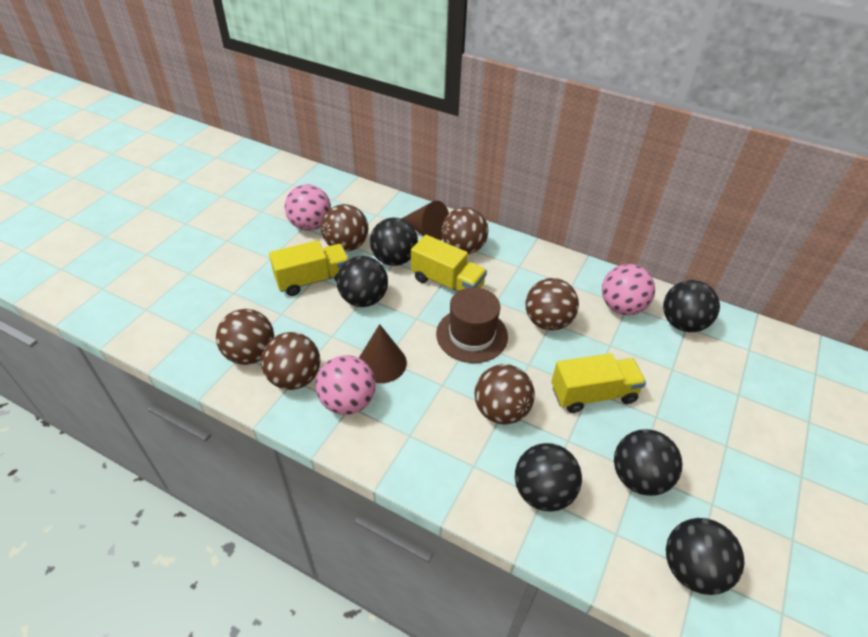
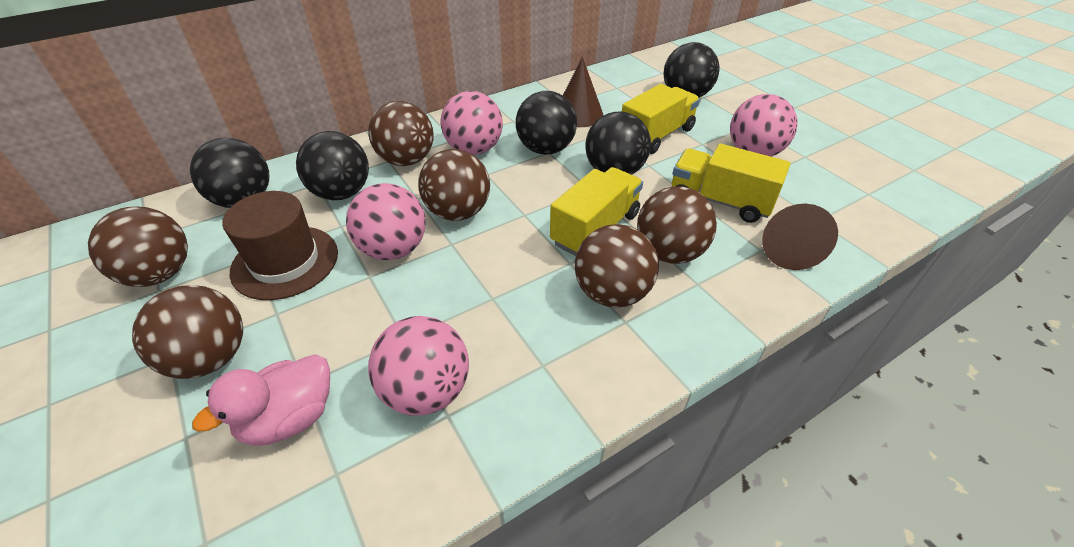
black ball: 6 -> 5
pink ball: 3 -> 4
pink duck: 0 -> 1

